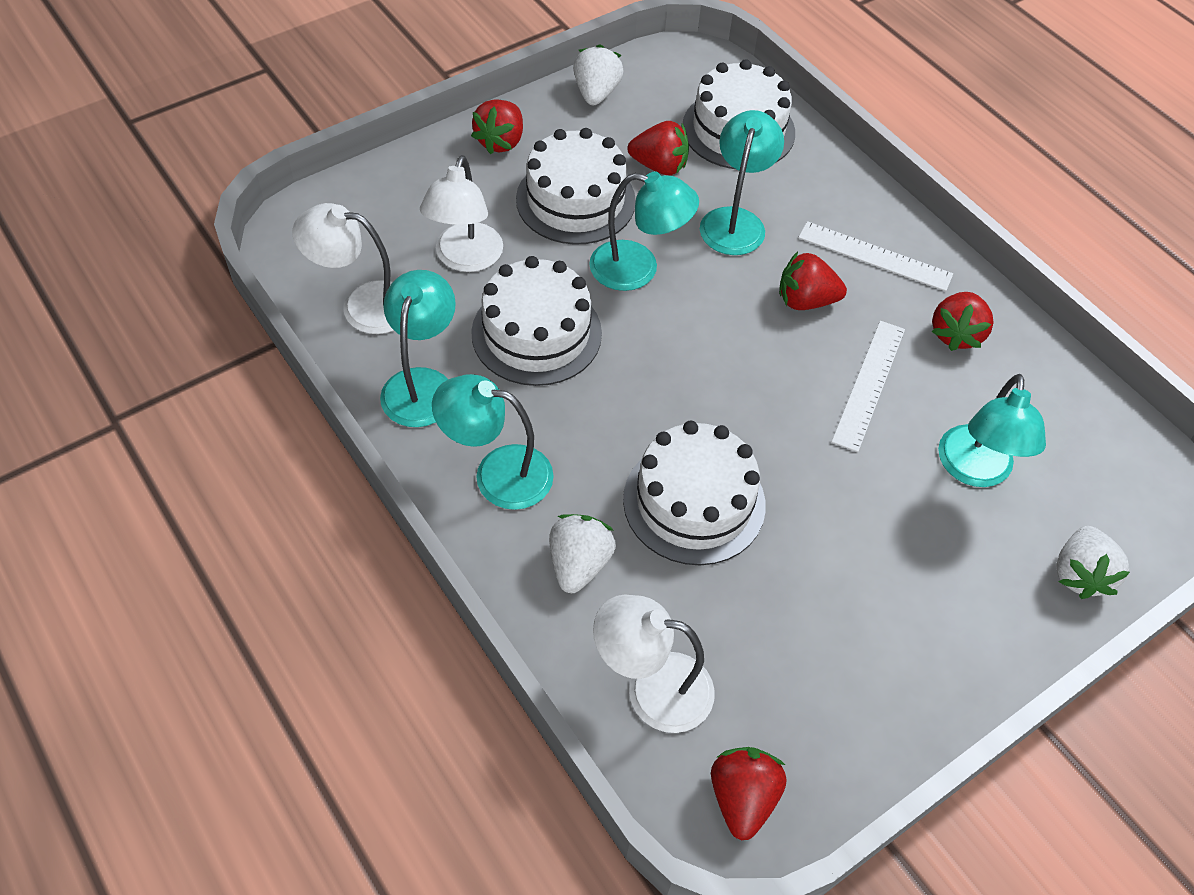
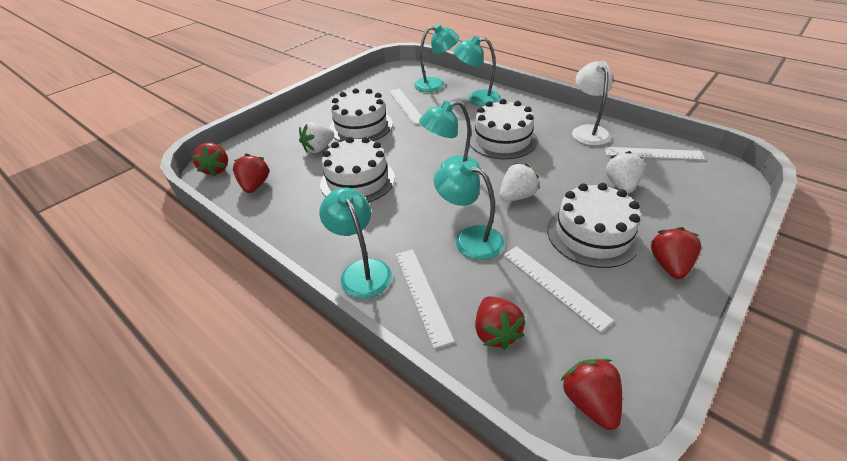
white lamp: 3 -> 1
white ruler: 2 -> 4

